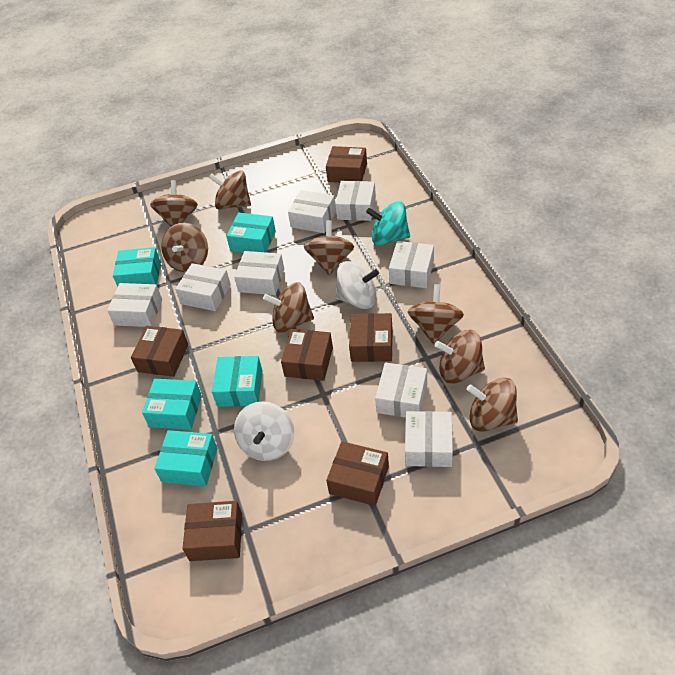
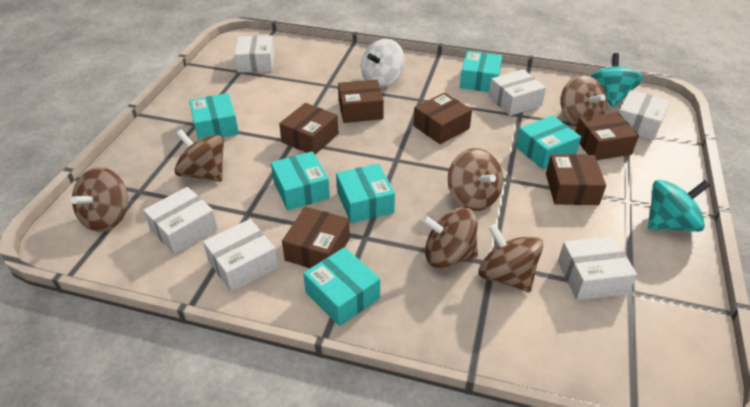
brown spinning top: 8 -> 6
turquoise box: 5 -> 6
turquoise spinning top: 1 -> 2
white box: 8 -> 6
white spinning top: 2 -> 1

